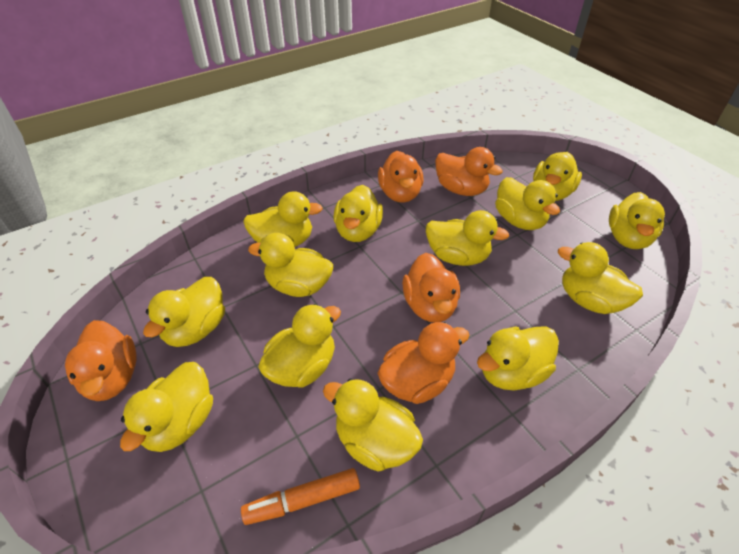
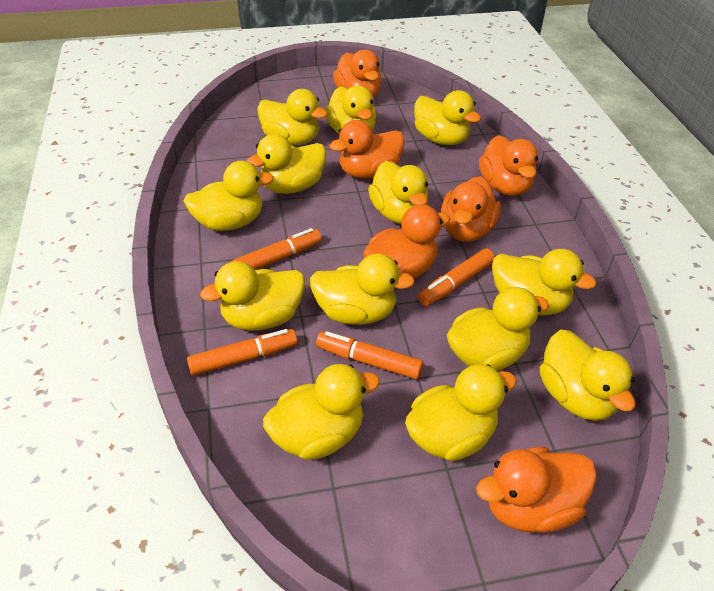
orange duck: 5 -> 6
orange marker: 1 -> 4

